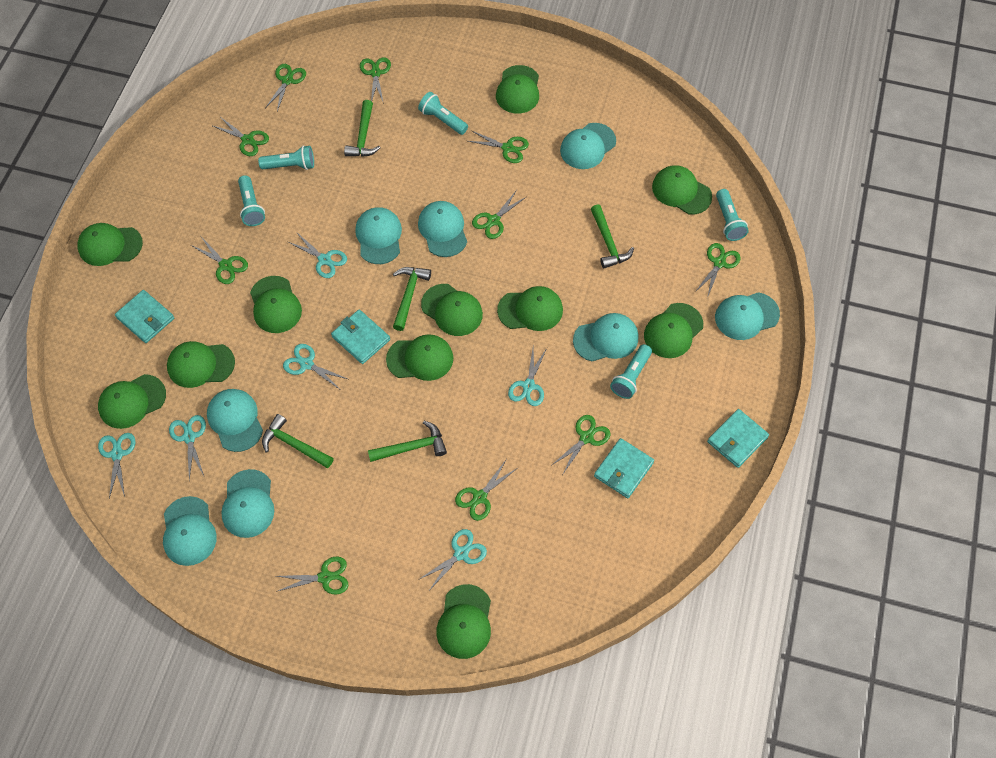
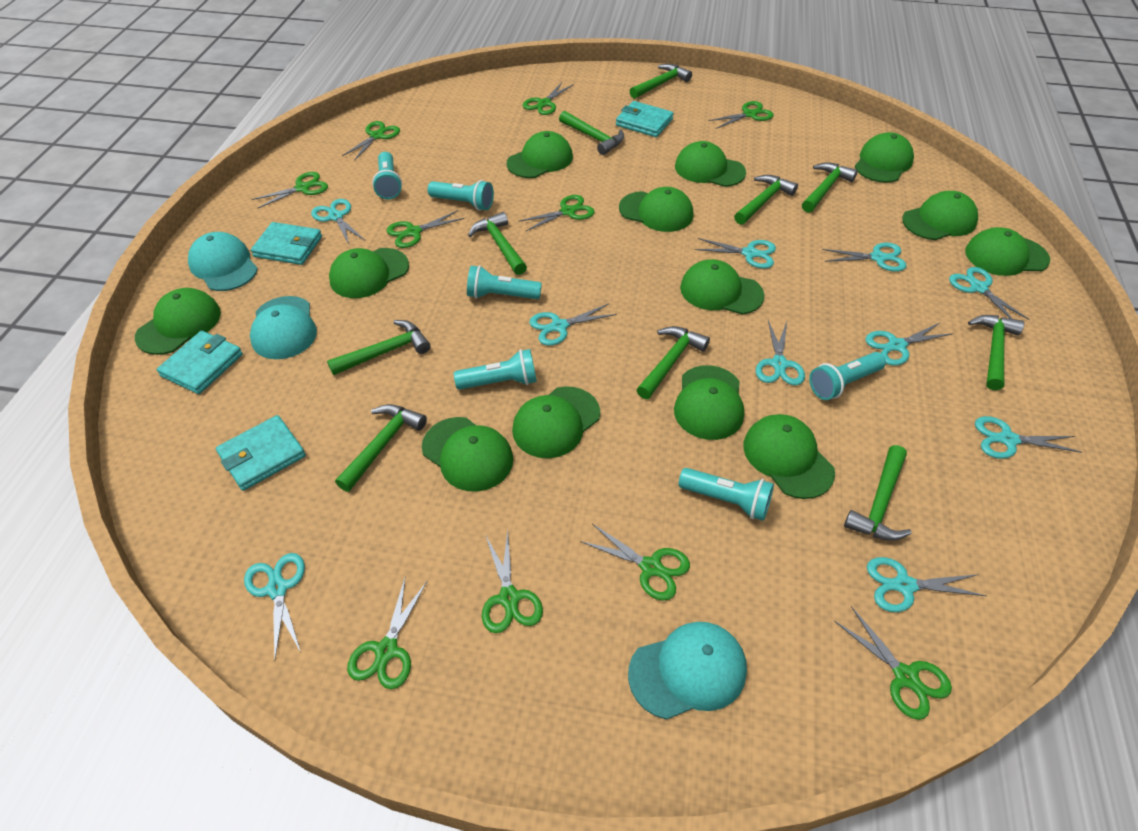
green cap: 11 -> 13
green hammer: 5 -> 10
turquoise cap: 8 -> 3
turquoise flashlight: 5 -> 6
turquoise scissors: 6 -> 10

